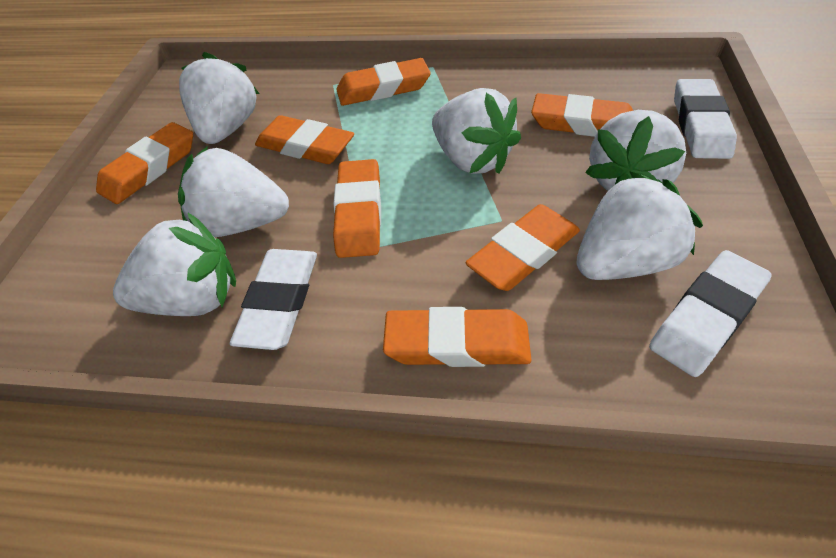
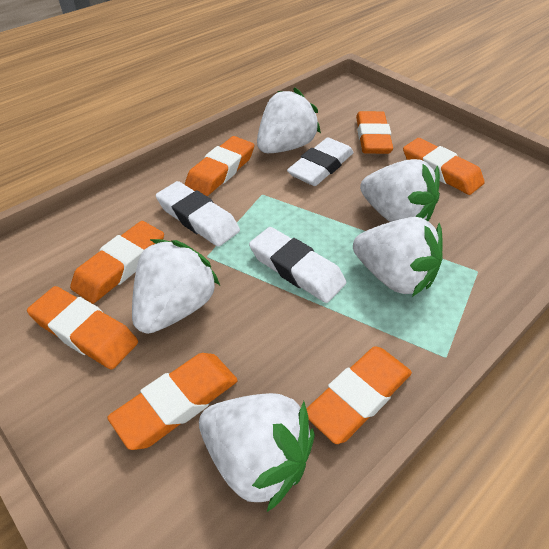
white strawberry: 6 -> 5

